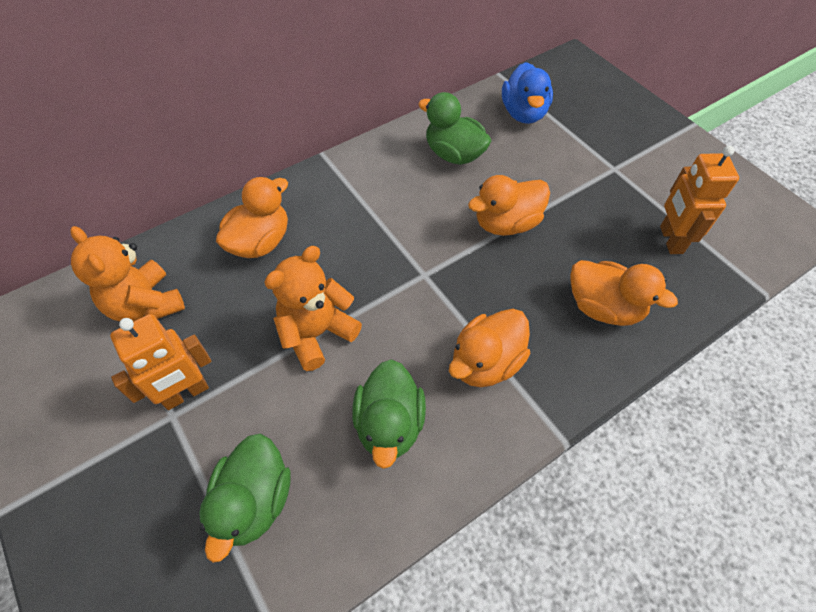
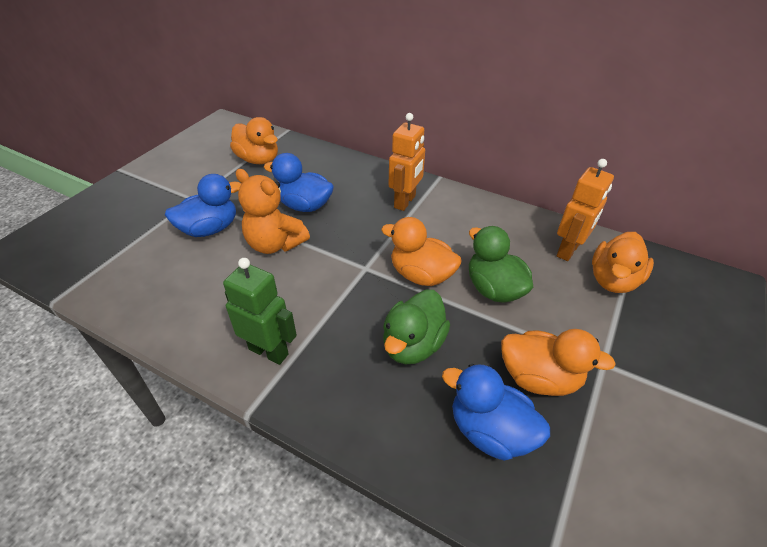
blue duck: 1 -> 3
green duck: 3 -> 2
green robot: 0 -> 1
orange teddy bear: 2 -> 1

